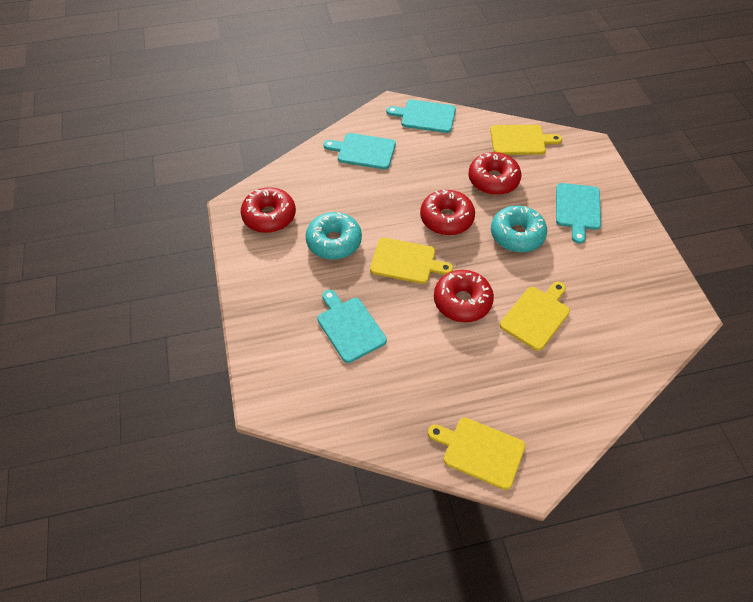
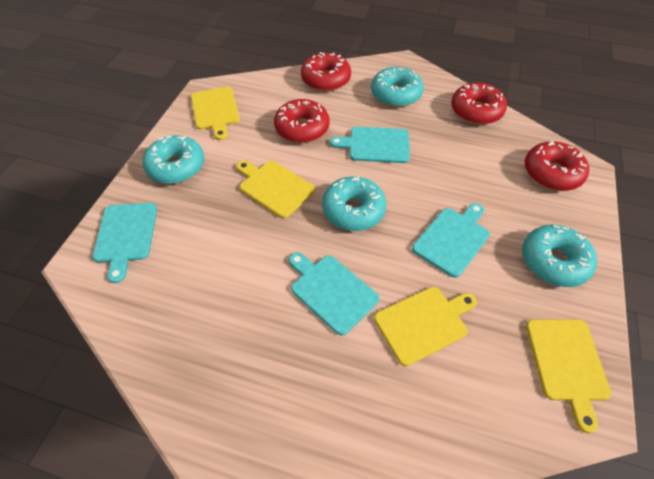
turquoise donut: 2 -> 4

